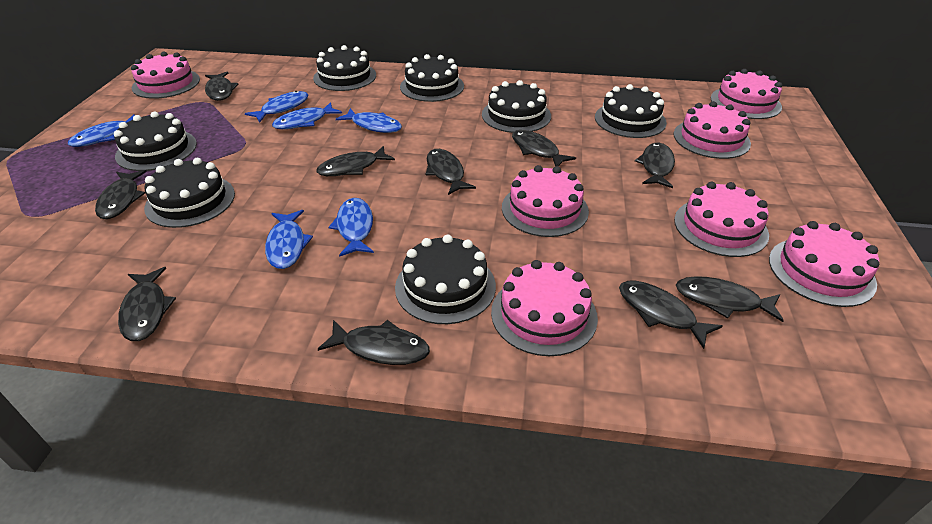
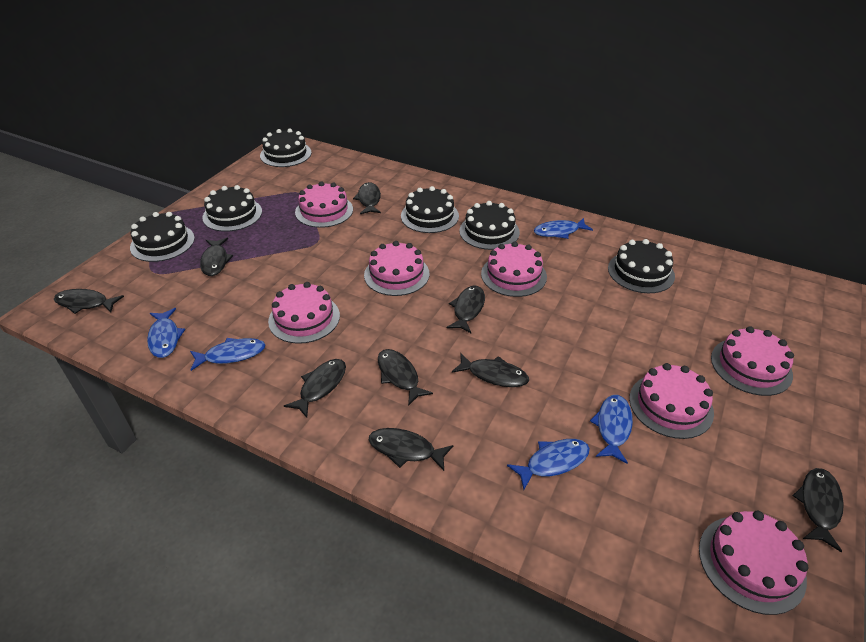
black cake: 7 -> 6
black fish: 10 -> 9
blue fish: 6 -> 5

